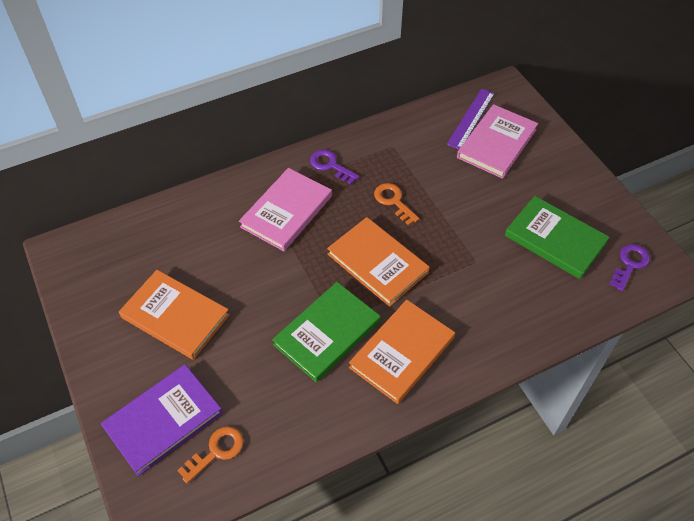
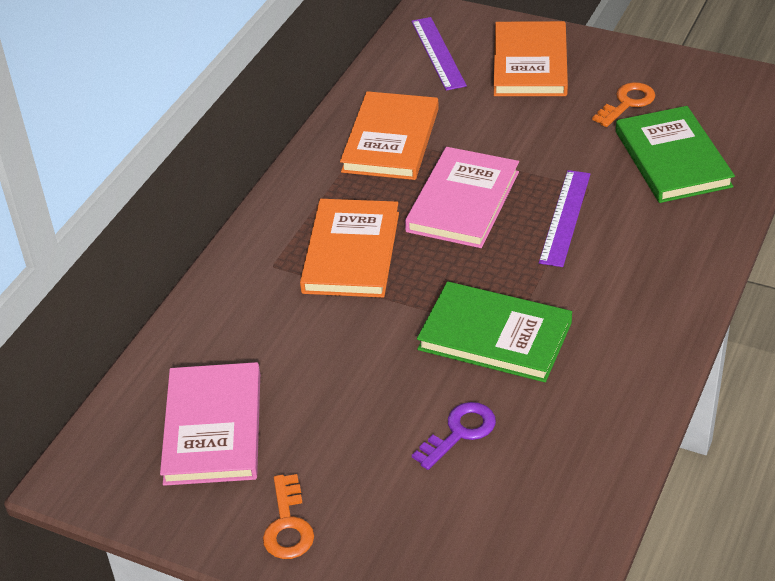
purple book: 1 -> 0
purple key: 2 -> 1
purple ruler: 1 -> 2

